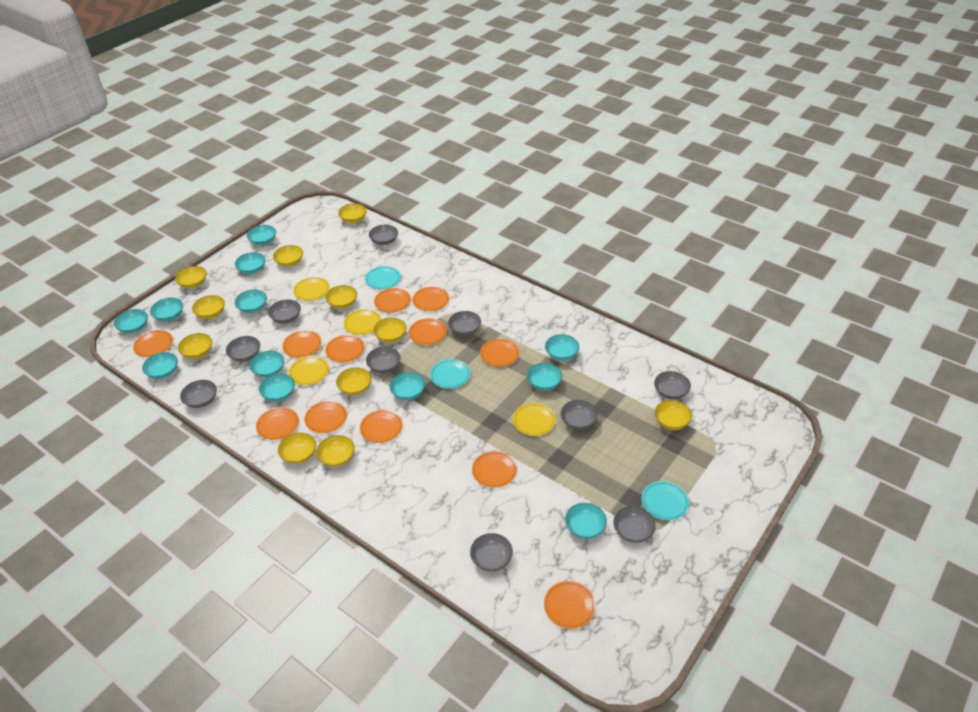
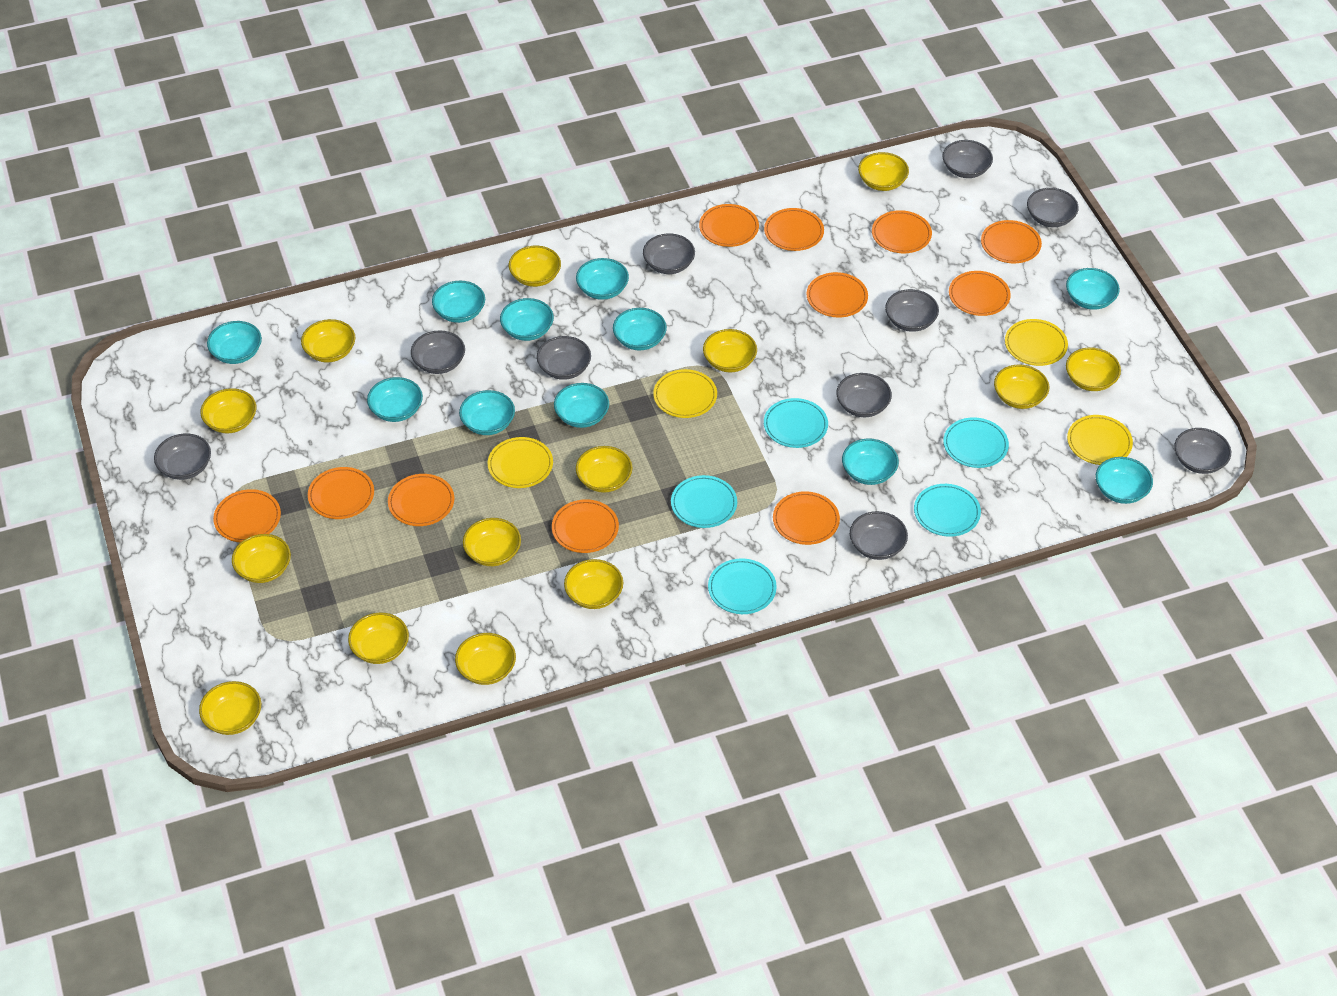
orange plate: 12 -> 11
turquoise bowl: 12 -> 11
turquoise plate: 3 -> 5
yellow bowl: 11 -> 14

